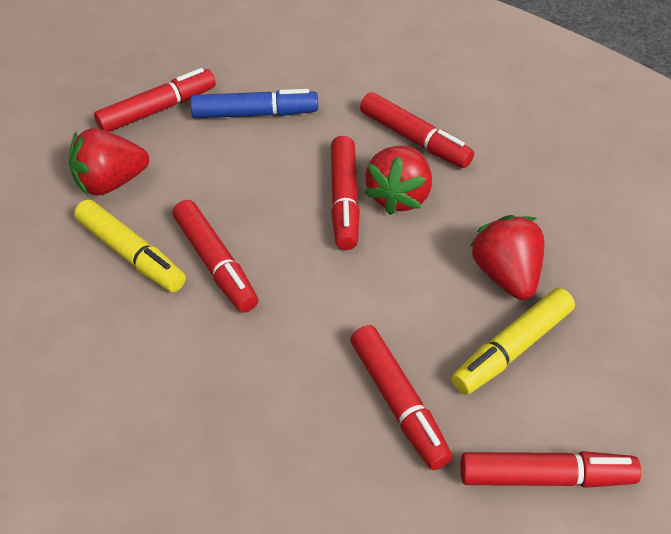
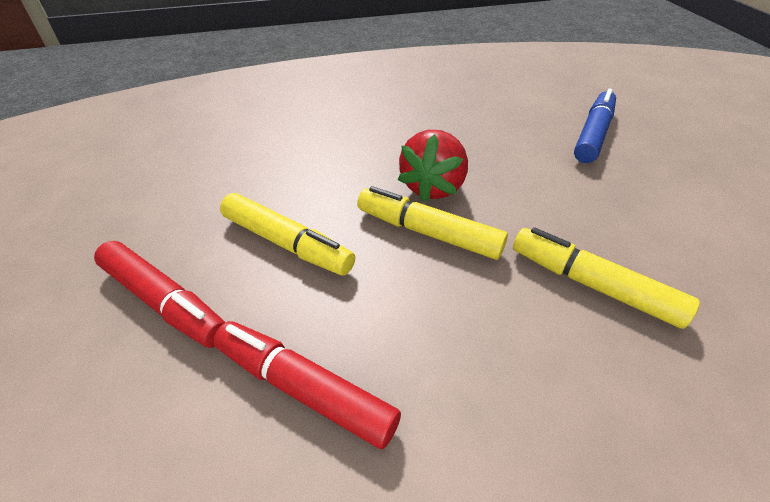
red marker: 6 -> 2
red strawberry: 3 -> 1
yellow marker: 2 -> 3

